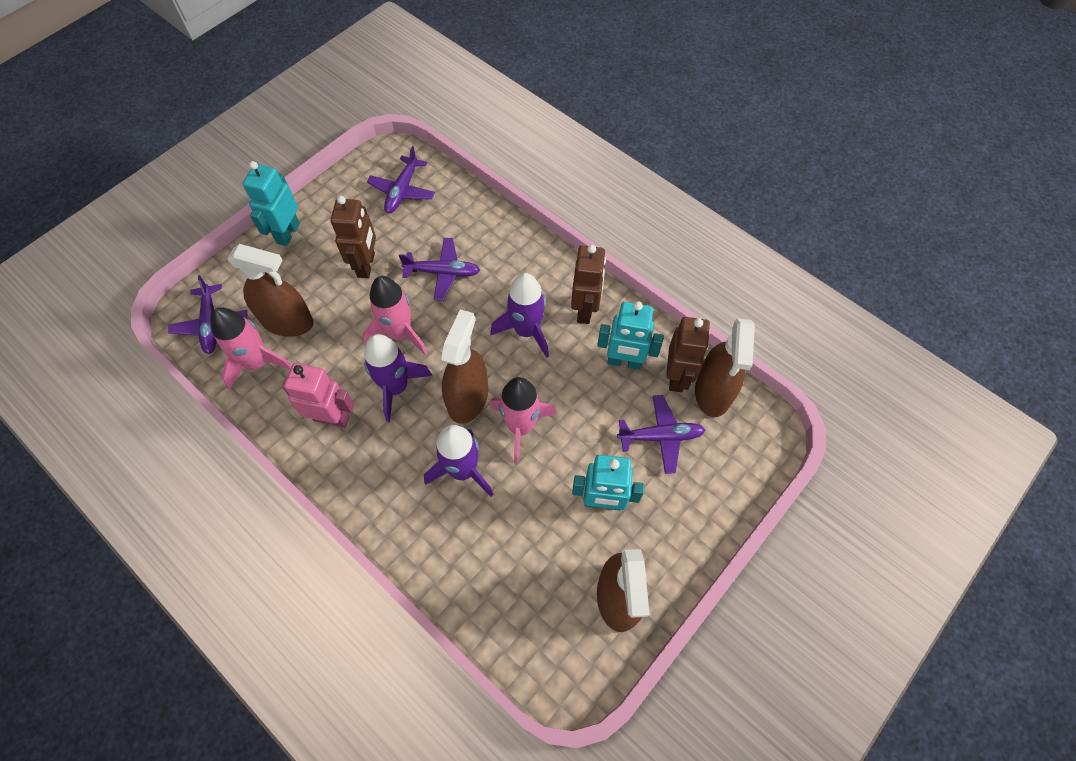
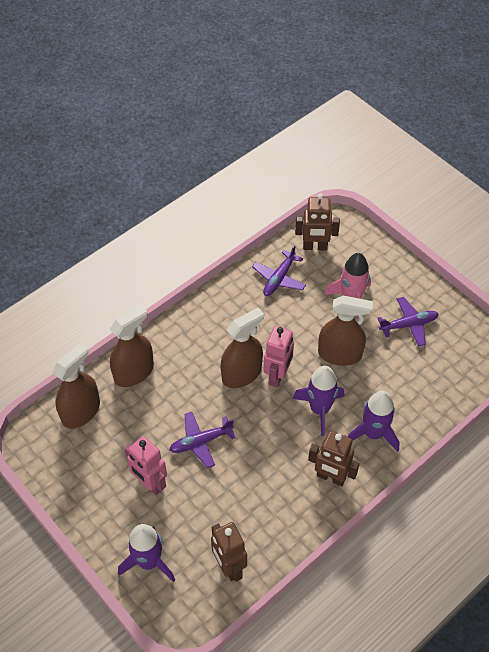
pink robot: 1 -> 2
pink rocket: 3 -> 1
purple plane: 4 -> 3
turquoise robot: 3 -> 0

